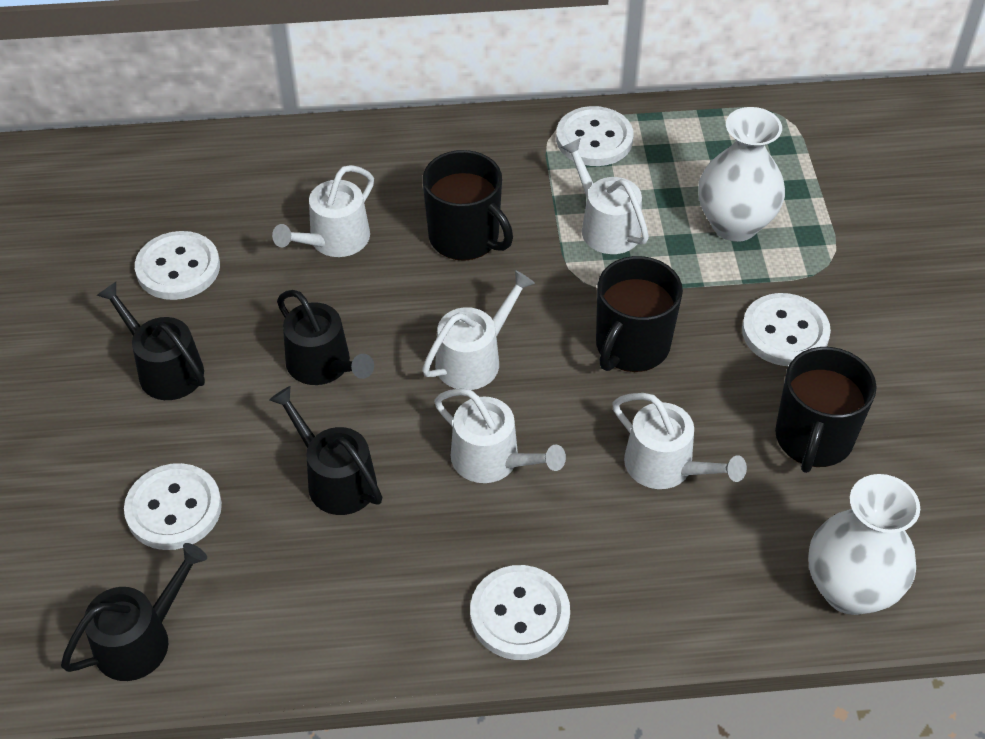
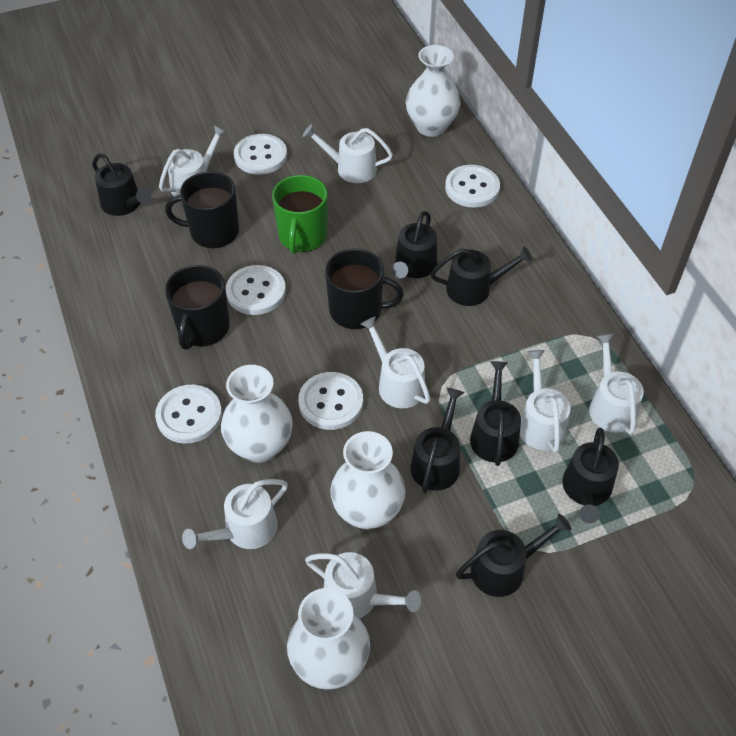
black watering can: 4 -> 7
green mug: 0 -> 1
white vase: 2 -> 4
white watering can: 5 -> 7

